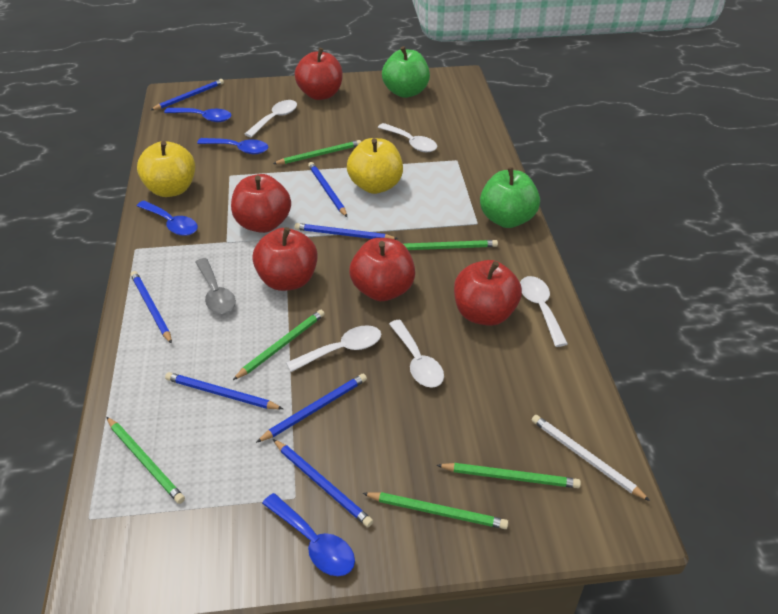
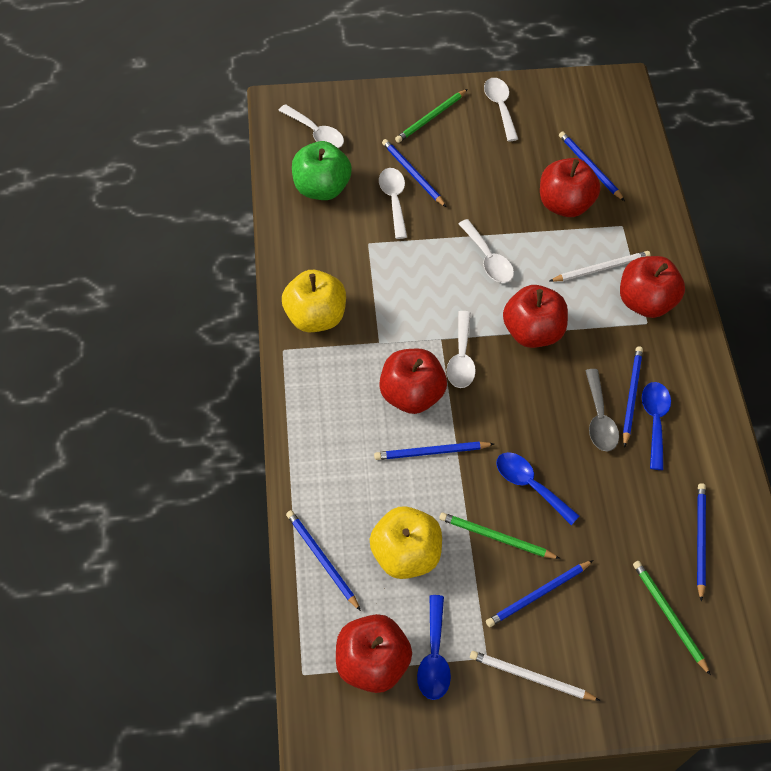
blue spoon: 4 -> 3
green apple: 2 -> 1
green pencil: 6 -> 3
white pencil: 1 -> 2

